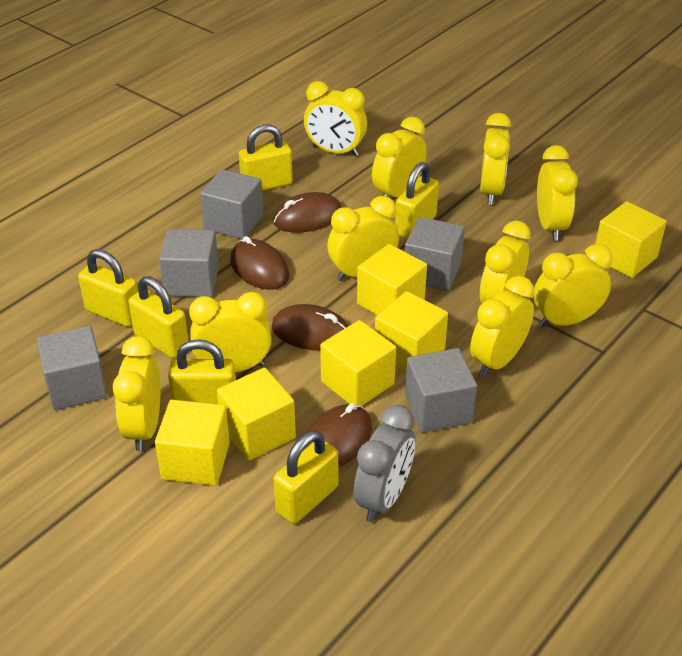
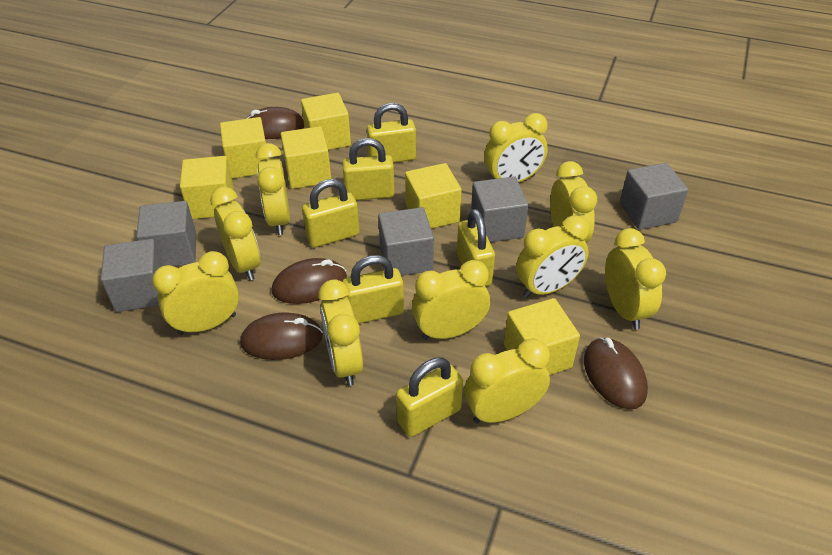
grey clock: 1 -> 0

